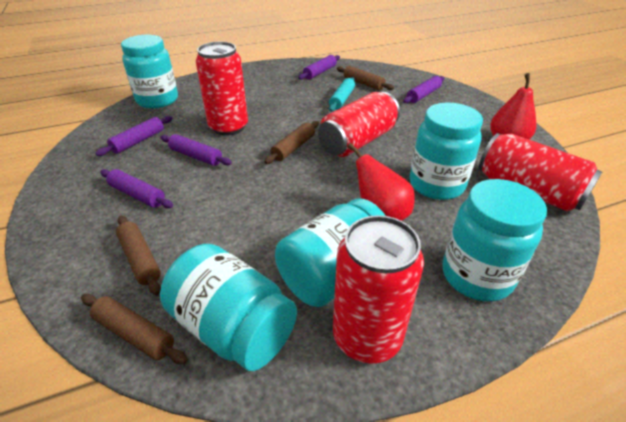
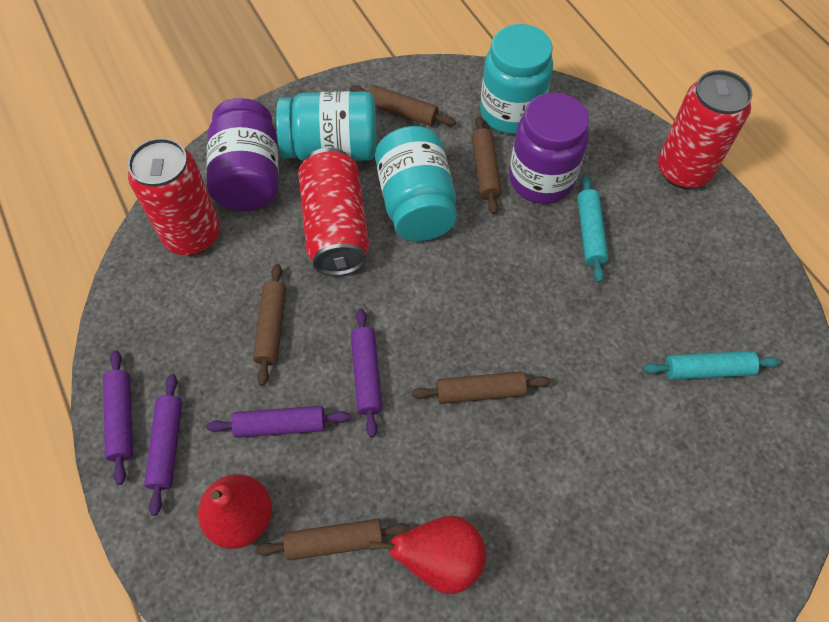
brown rolling pin: 4 -> 5
purple jar: 0 -> 2
purple rolling pin: 5 -> 4
red can: 4 -> 3
turquoise jar: 5 -> 3
turquoise rolling pin: 1 -> 2

